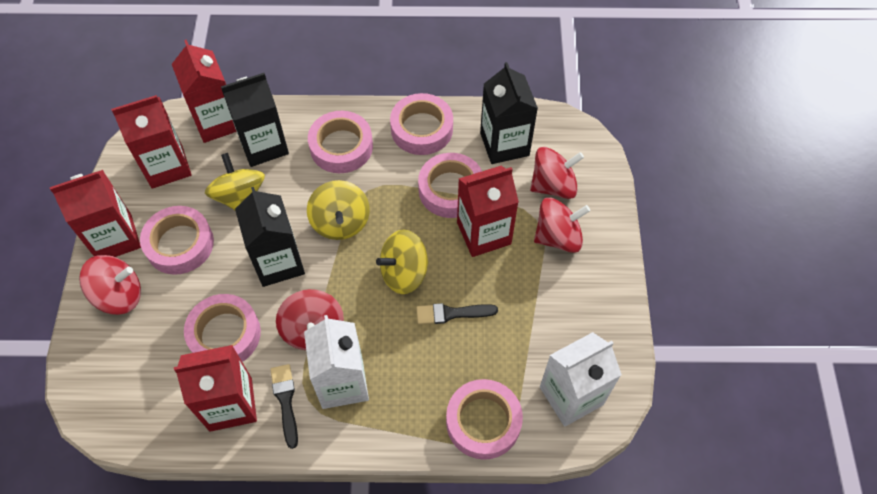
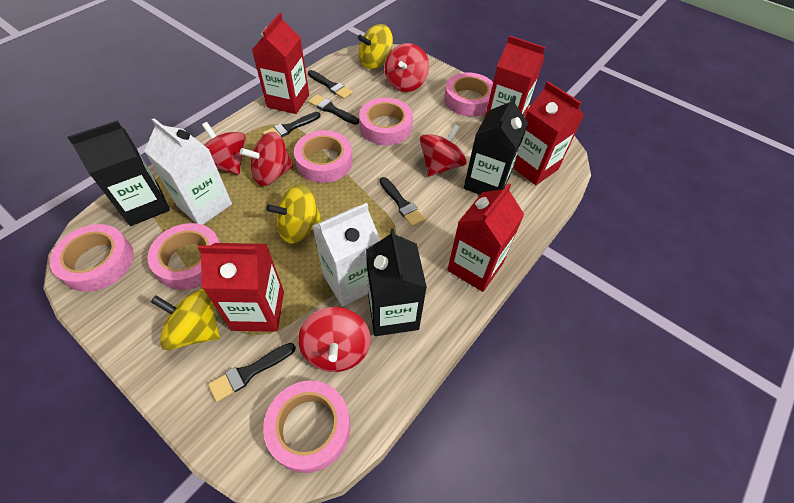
black brush: 2 -> 5
red spinning top: 4 -> 5

